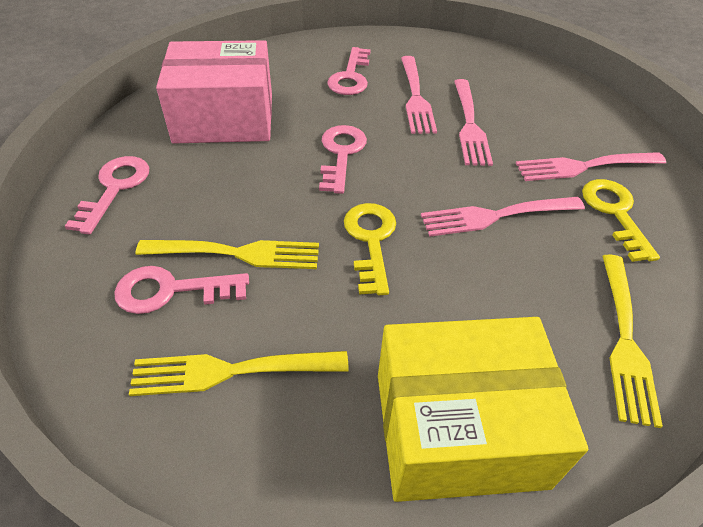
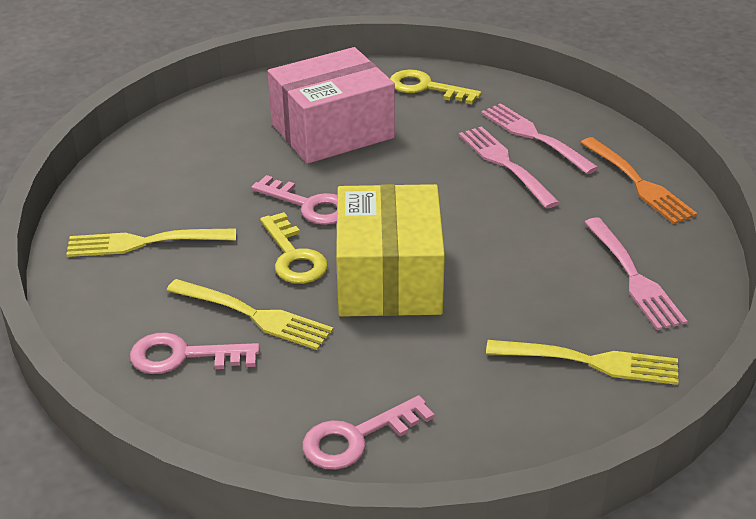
orange fork: 0 -> 1
pink fork: 4 -> 3
pink key: 4 -> 3

